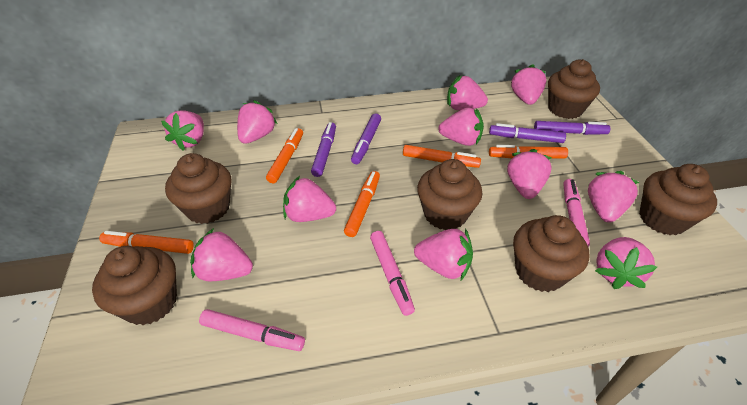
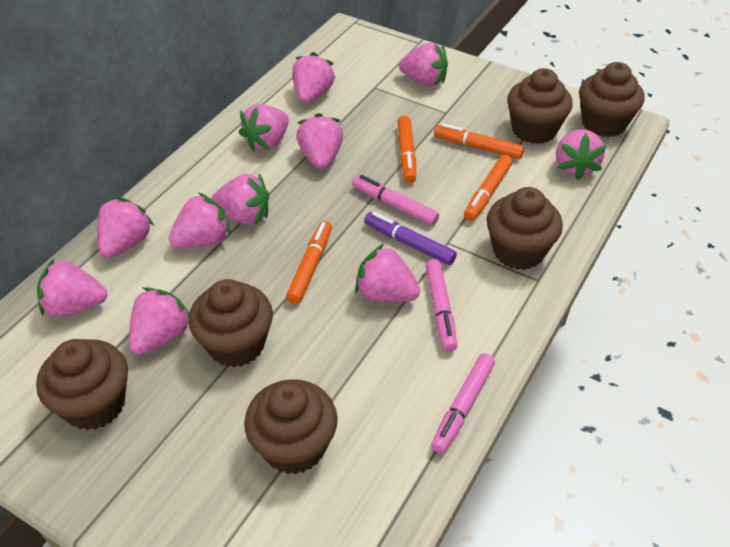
orange marker: 5 -> 4
purple marker: 4 -> 1

